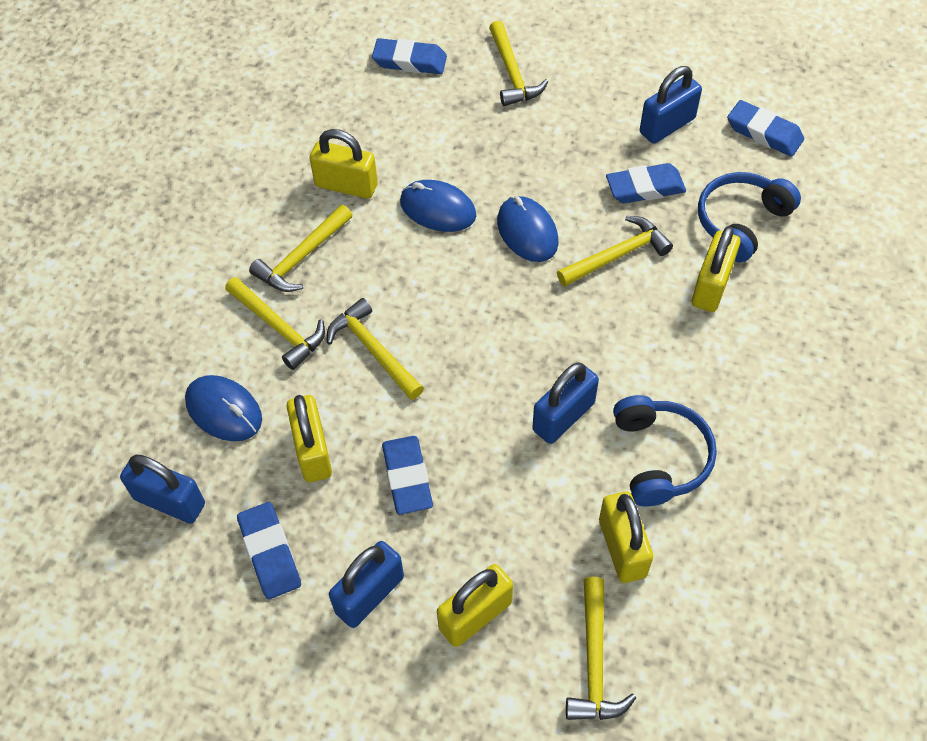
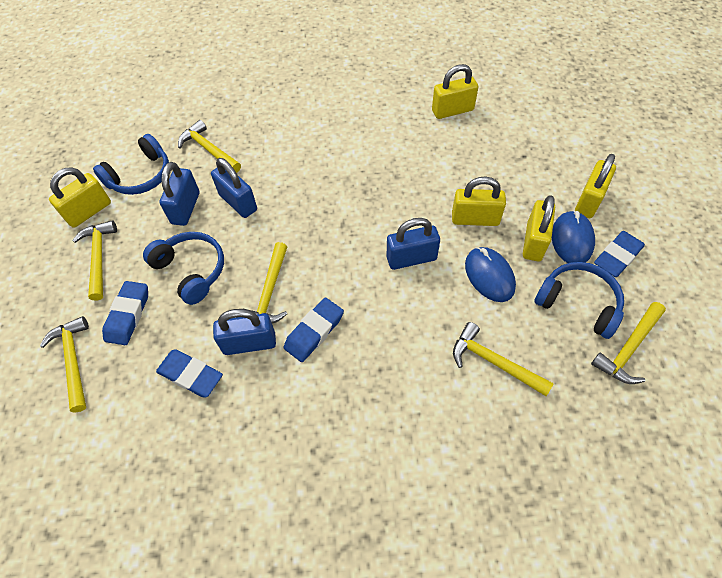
blue eraser: 5 -> 4
blue headphones: 2 -> 3
blue mouse: 3 -> 2

